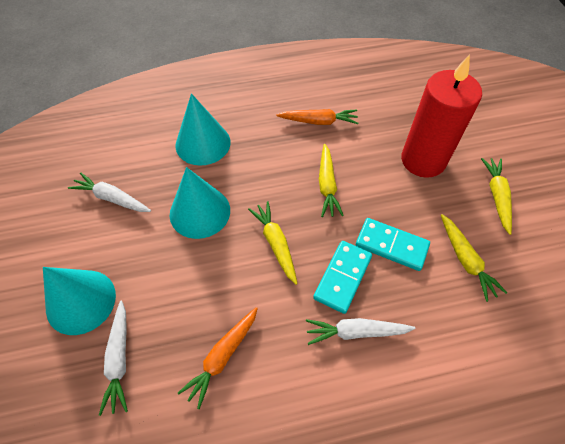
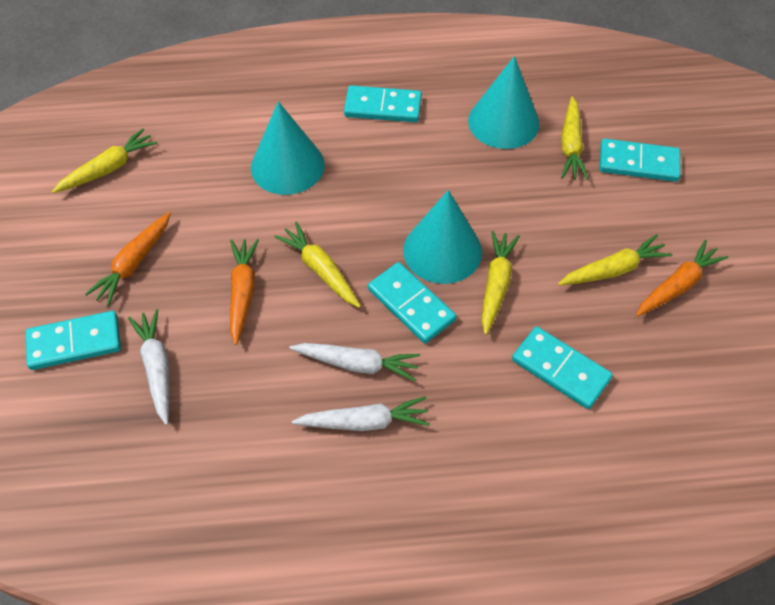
orange carrot: 2 -> 3
red candle: 1 -> 0
turquoise domino: 2 -> 5
yellow carrot: 4 -> 5

